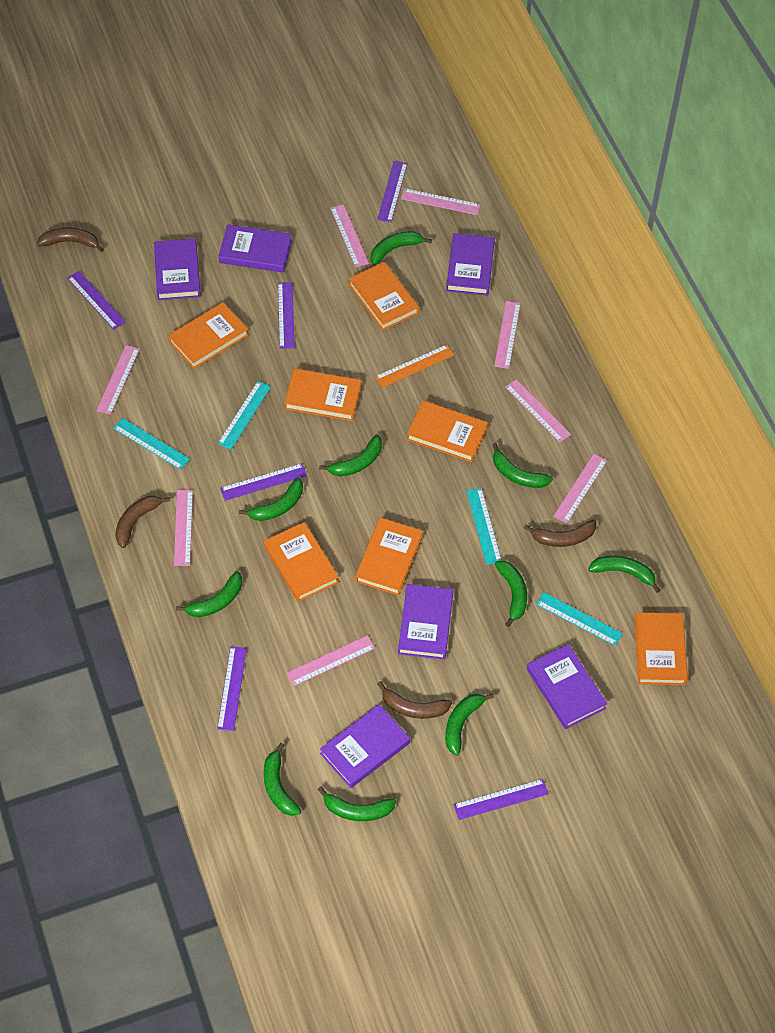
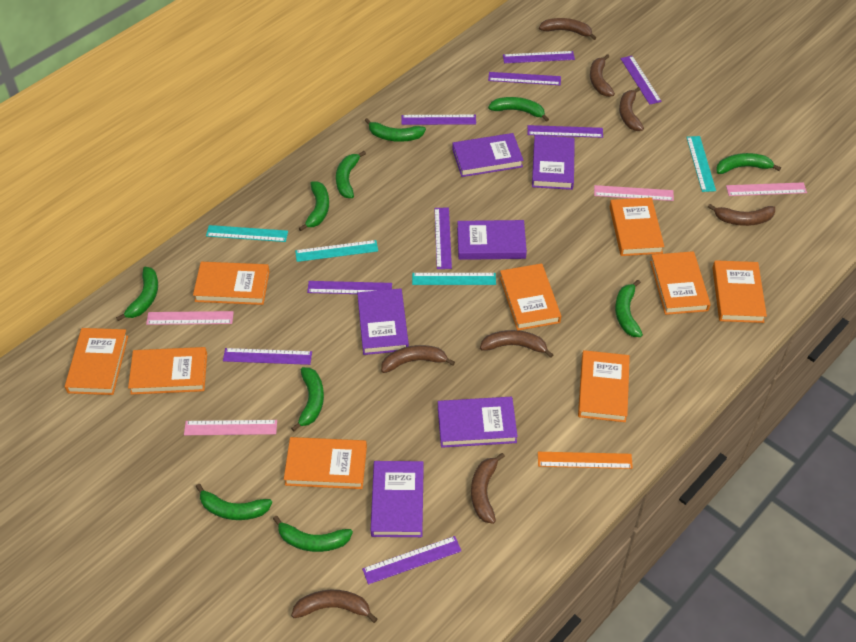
brown banana: 4 -> 8
orange book: 7 -> 9
pink ruler: 8 -> 4
purple ruler: 6 -> 9

